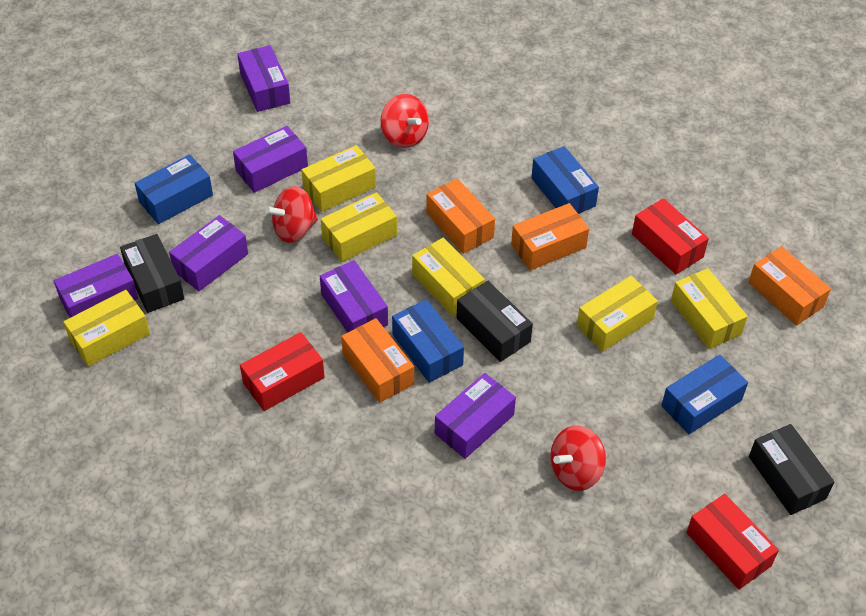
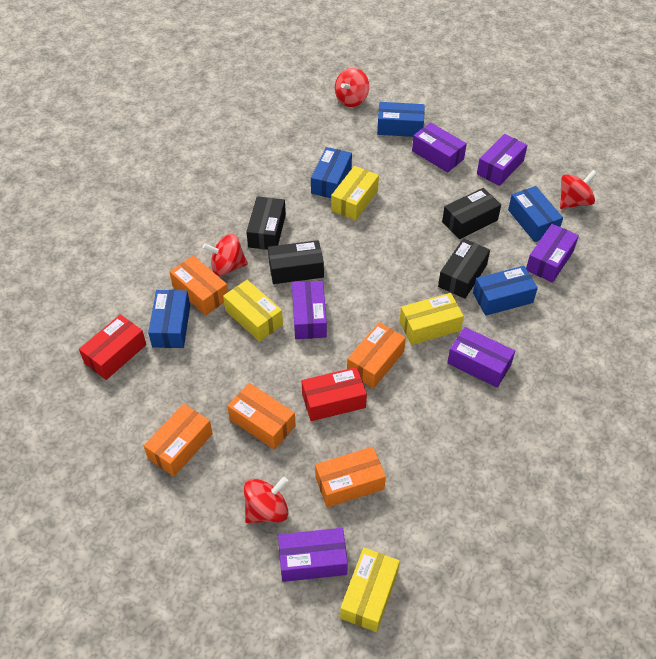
black box: 3 -> 4
blue box: 4 -> 5
orange box: 4 -> 5
red box: 3 -> 2
red spinning top: 3 -> 4
yellow box: 6 -> 4

